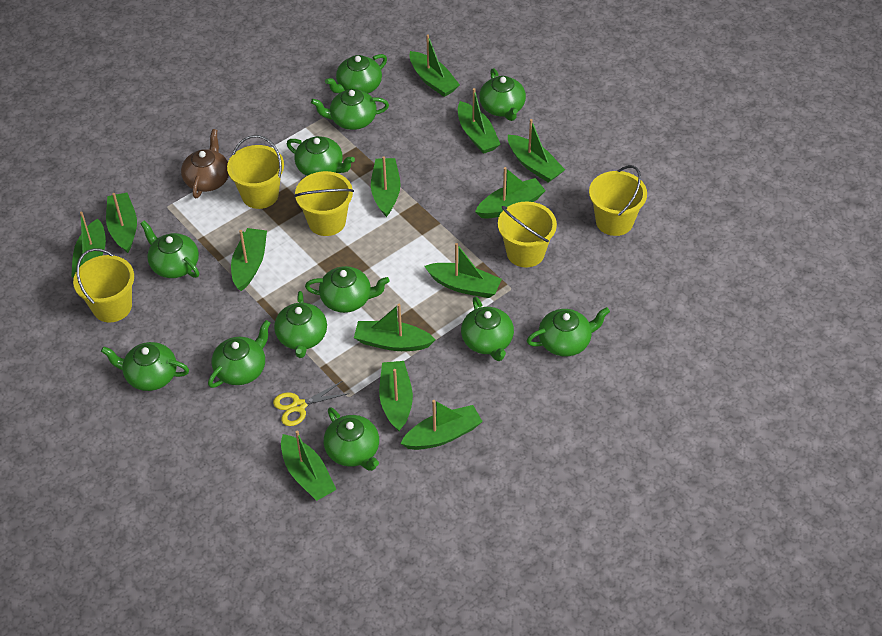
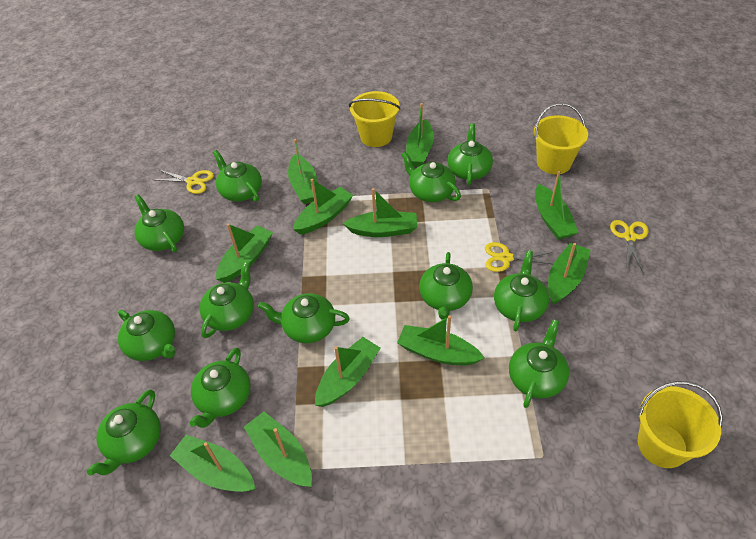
brown teapot: 1 -> 0
green boat: 13 -> 11
yellow bucket: 5 -> 3
yellow scissors: 1 -> 3

